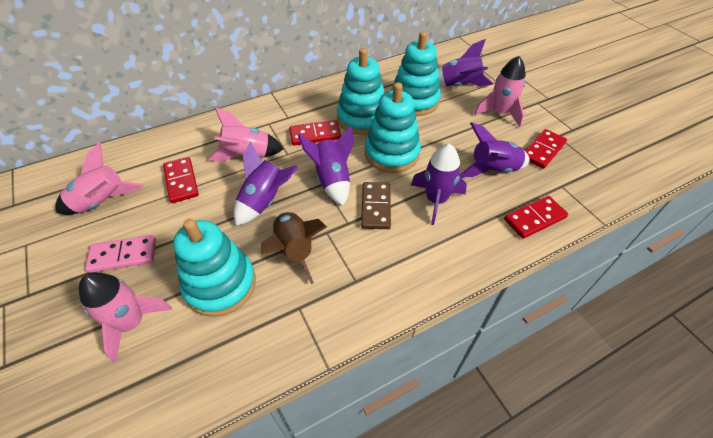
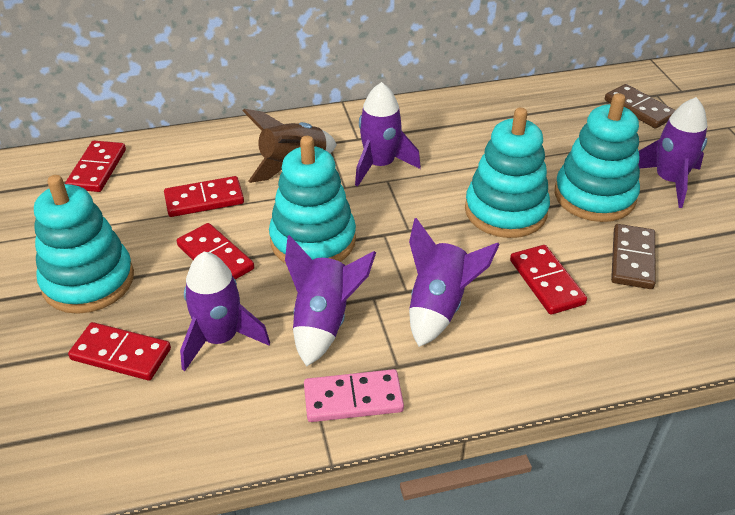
brown domino: 1 -> 2
pink rocket: 4 -> 0
red domino: 4 -> 5

